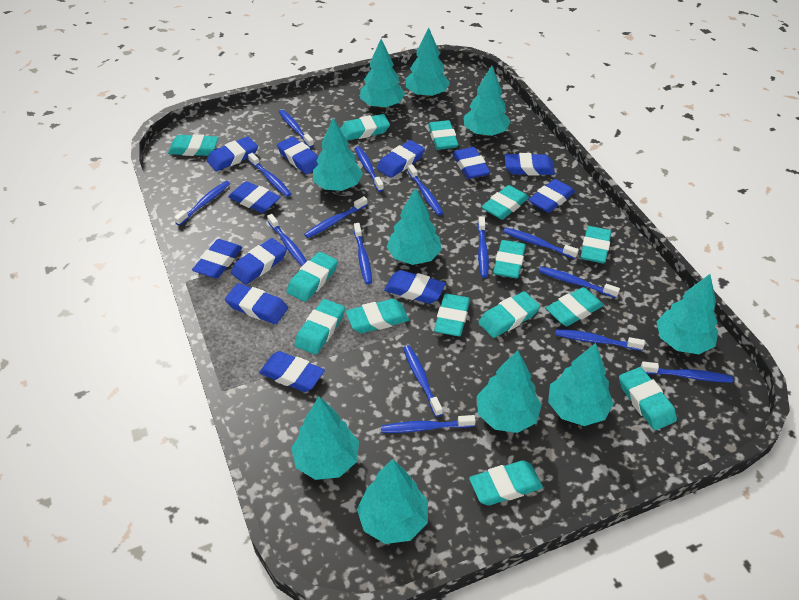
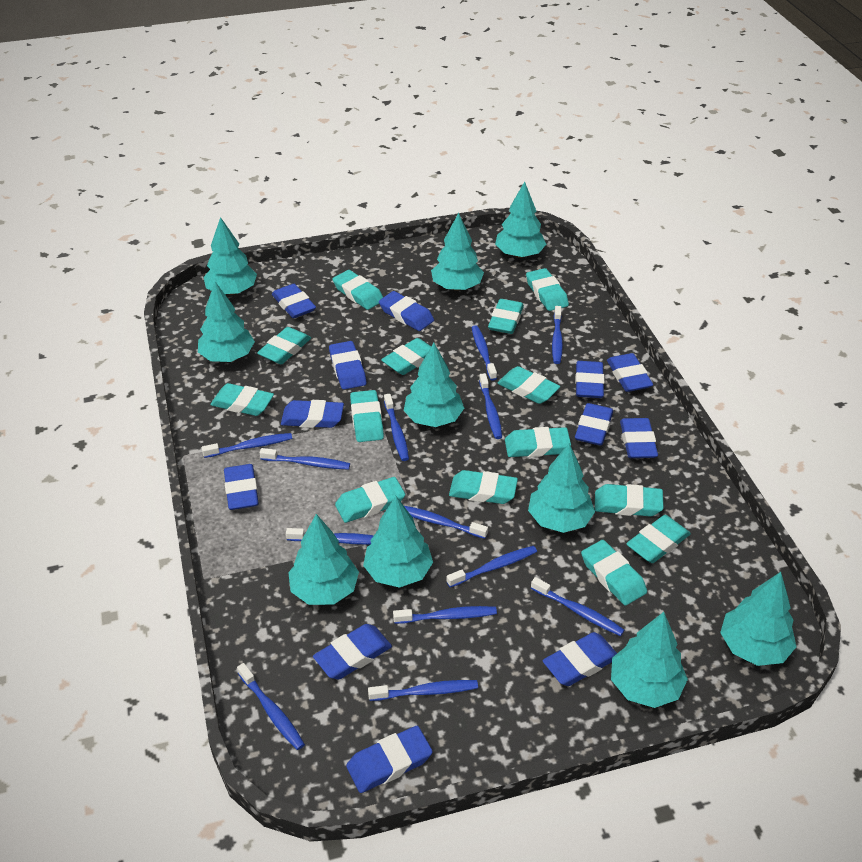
blue toothbrush: 15 -> 13

